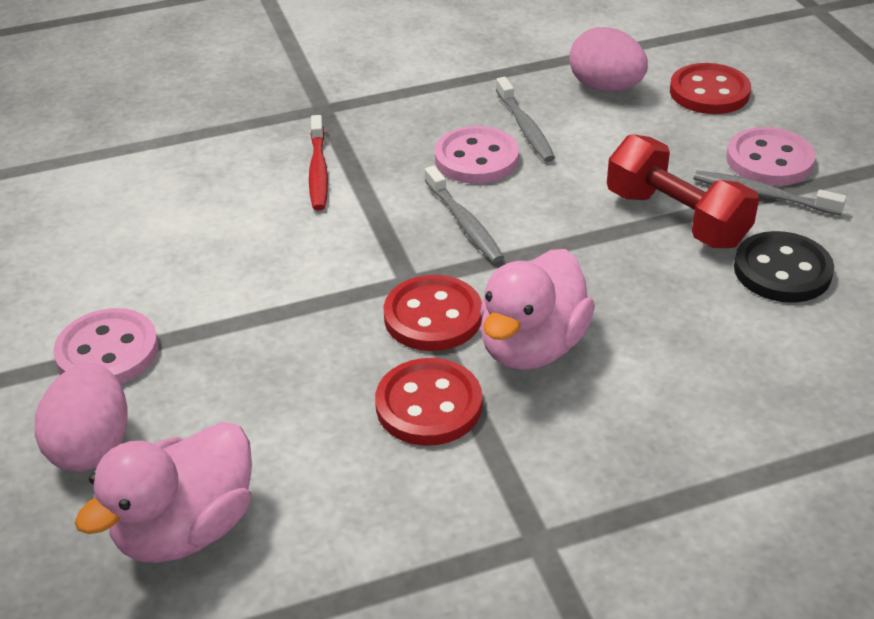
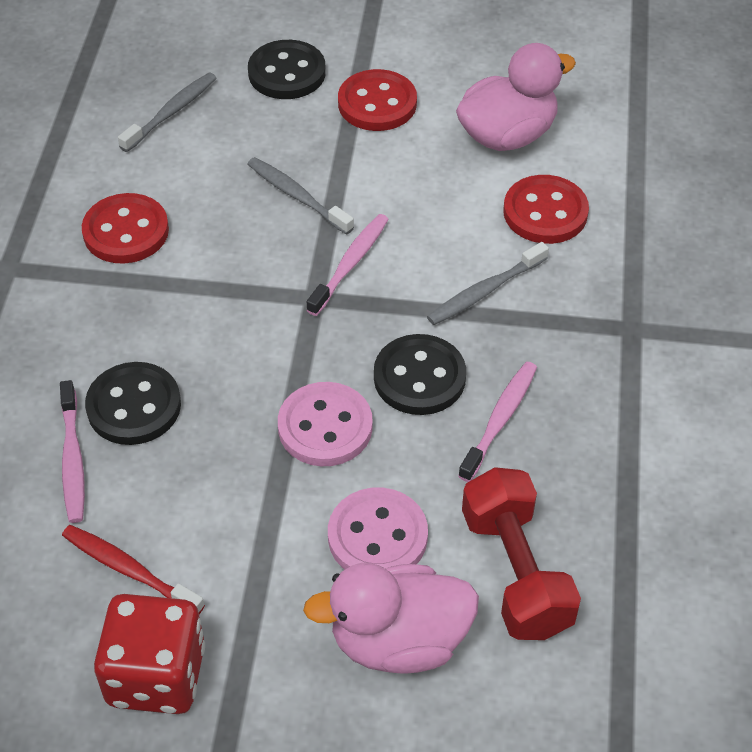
black button: 1 -> 3
pink button: 3 -> 2
pink egg: 2 -> 0
pink toothbrush: 0 -> 3
red dice: 0 -> 1

